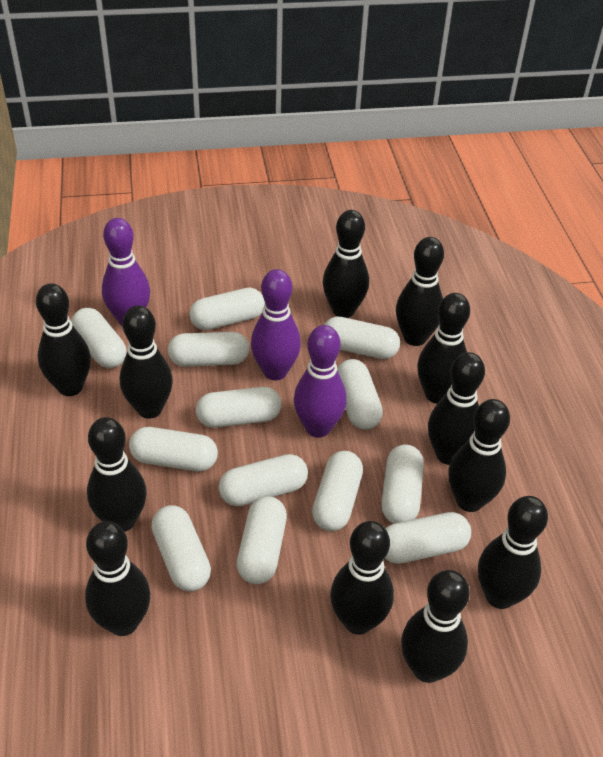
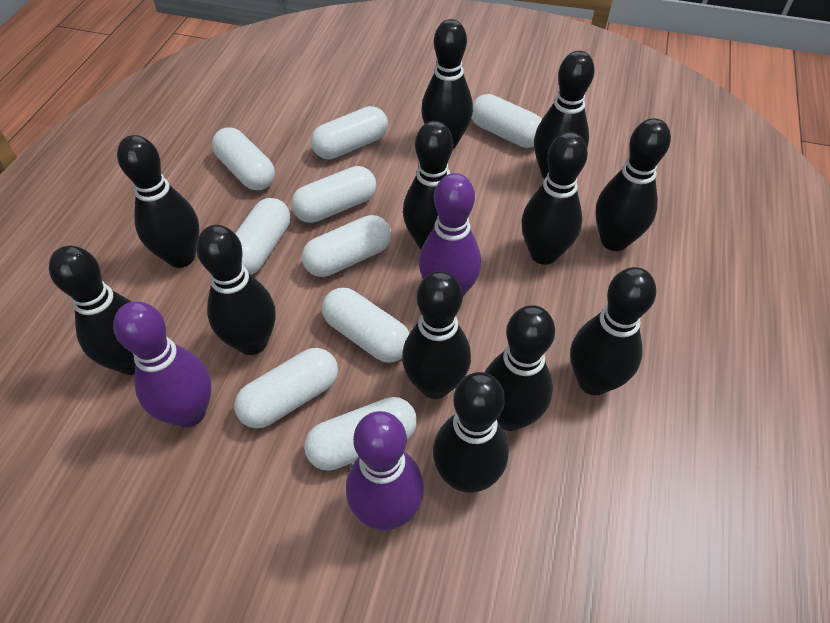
white capsule: 13 -> 9

